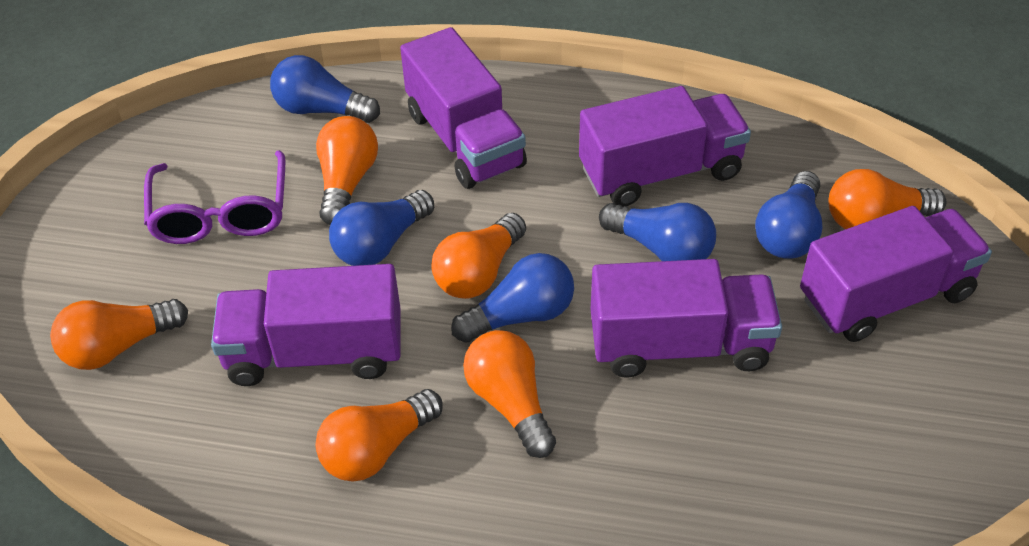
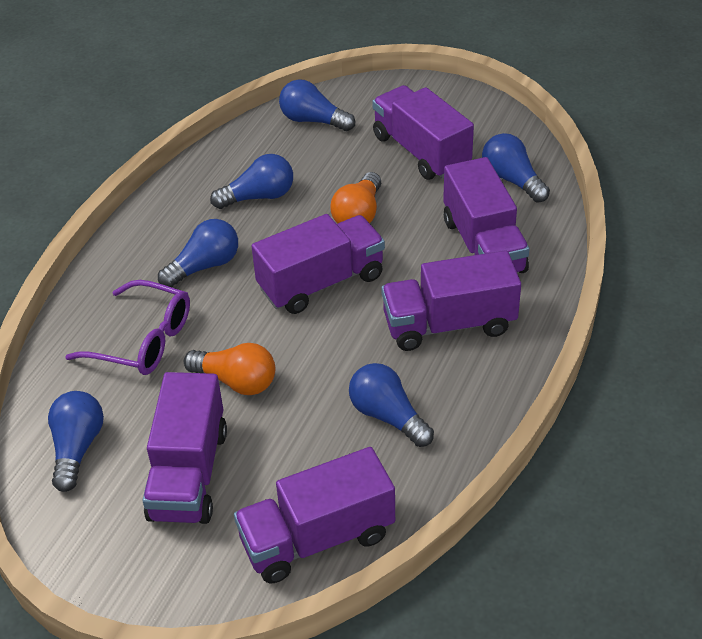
blue light bulb: 5 -> 6
orange light bulb: 6 -> 2
purple truck: 5 -> 6

